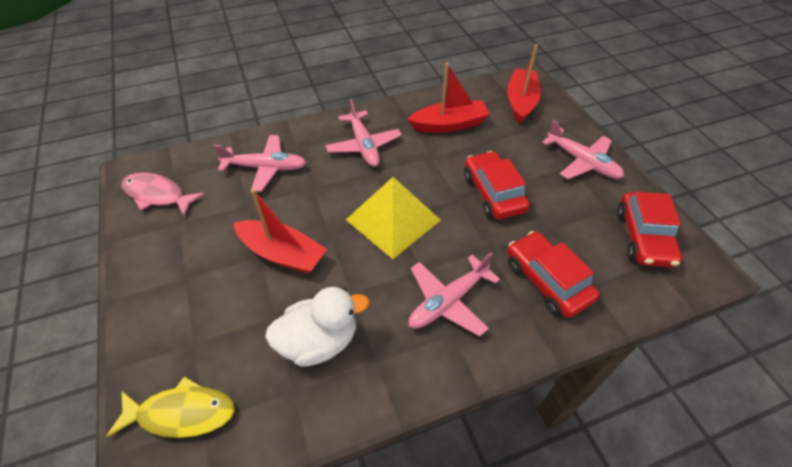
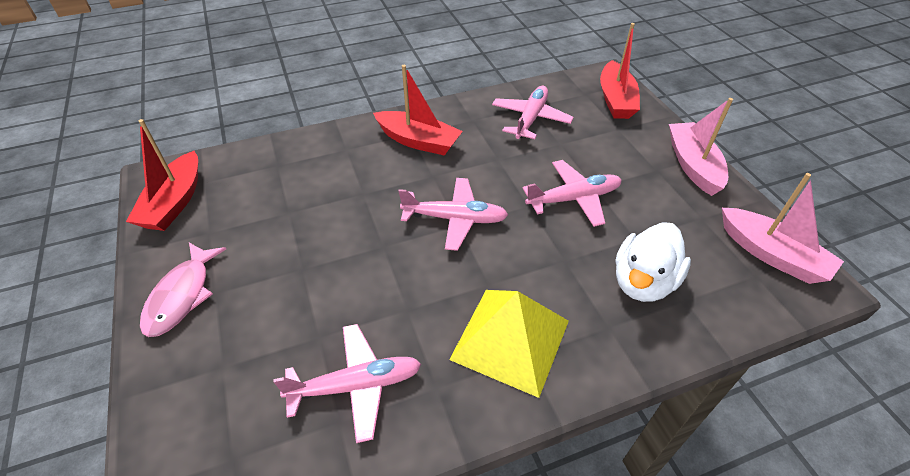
pink boat: 0 -> 2
red car: 3 -> 0
yellow fish: 1 -> 0

